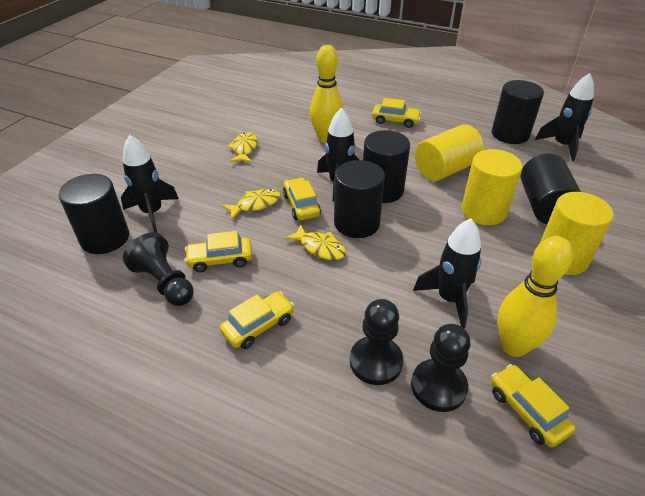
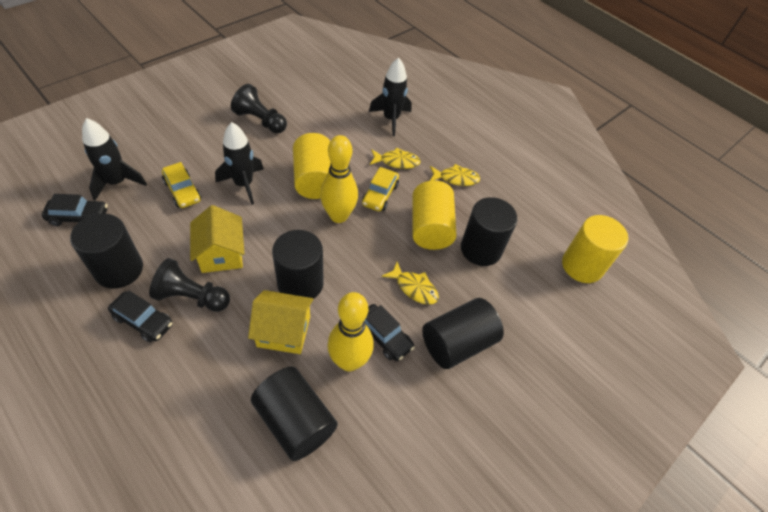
black car: 0 -> 3
black pawn: 3 -> 2
black rocket: 4 -> 3
yellow car: 5 -> 2
yellow house: 0 -> 2

